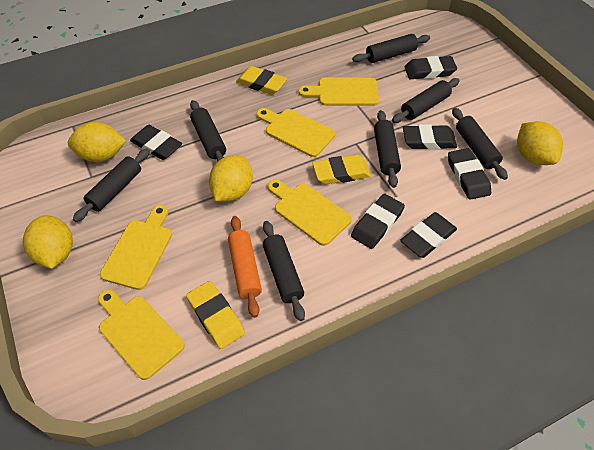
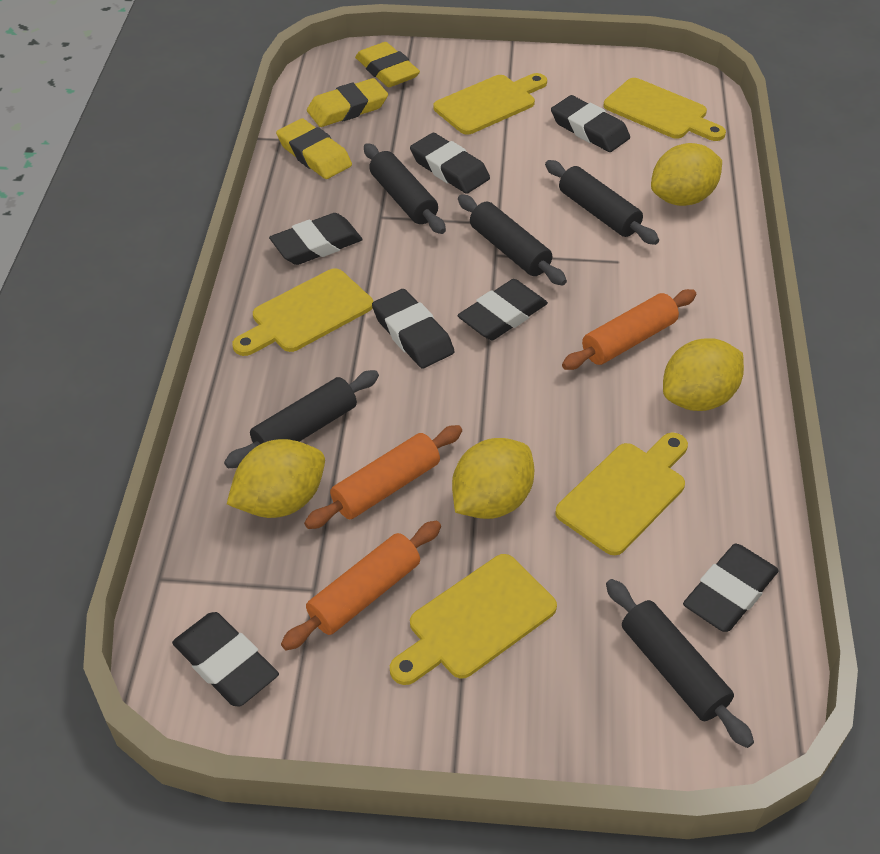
black eraser: 6 -> 7
black rolling pin: 7 -> 5
orange rolling pin: 1 -> 3

